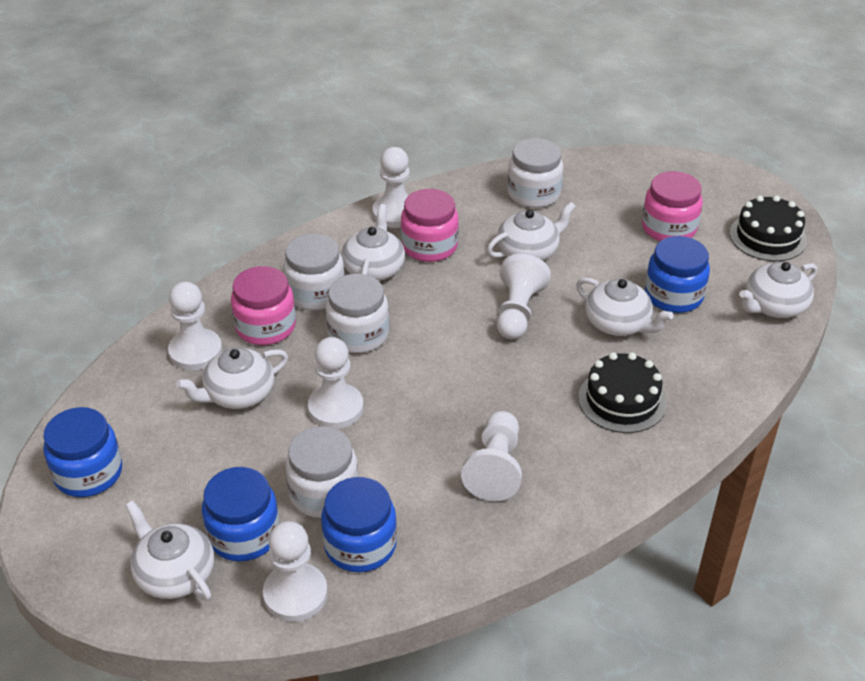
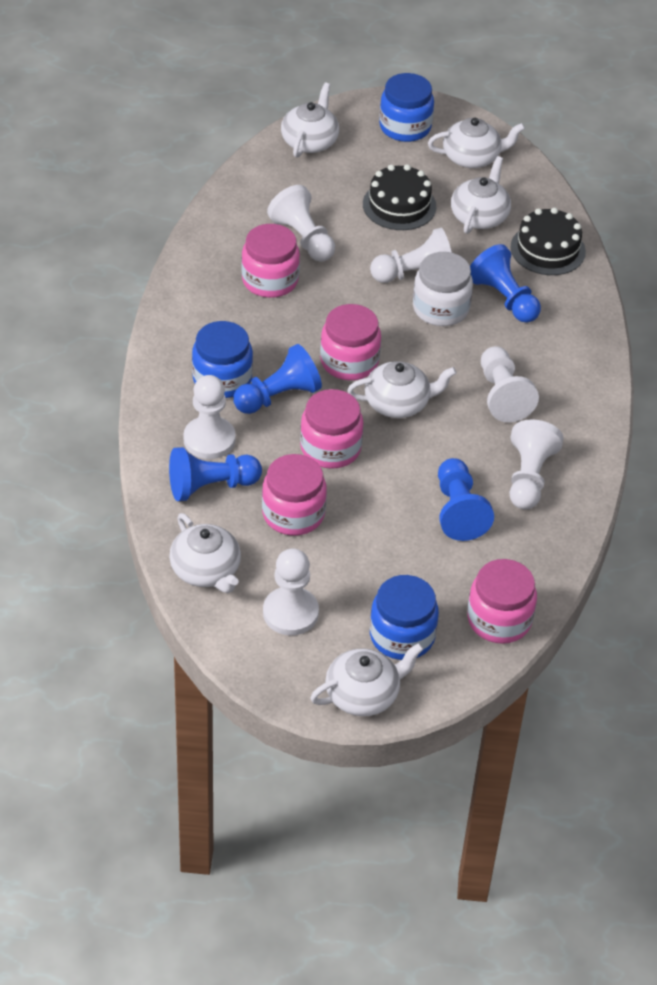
blue jar: 4 -> 3
blue pawn: 0 -> 4
pink jar: 3 -> 5
white jar: 4 -> 1

